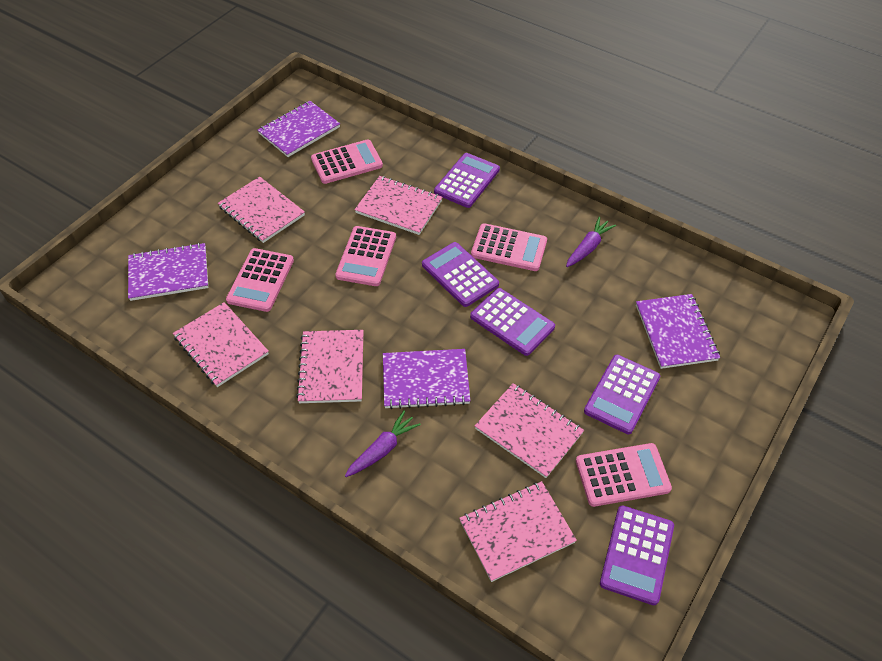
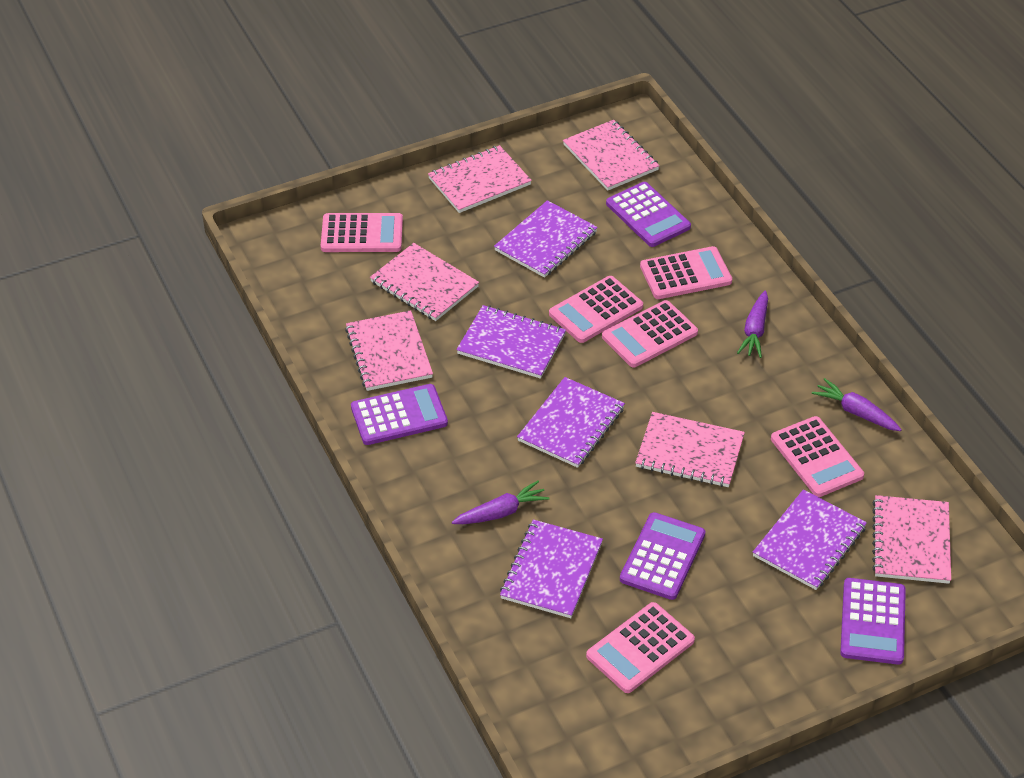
pink calculator: 5 -> 6
purple calculator: 5 -> 4
purple carrot: 2 -> 3
purple notebook: 4 -> 5

